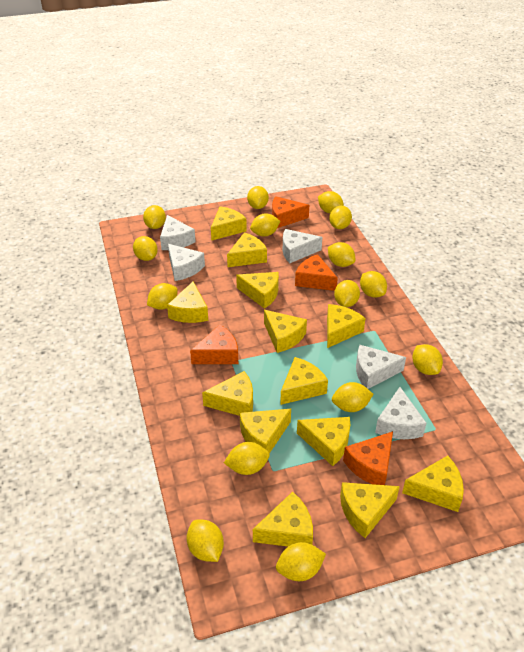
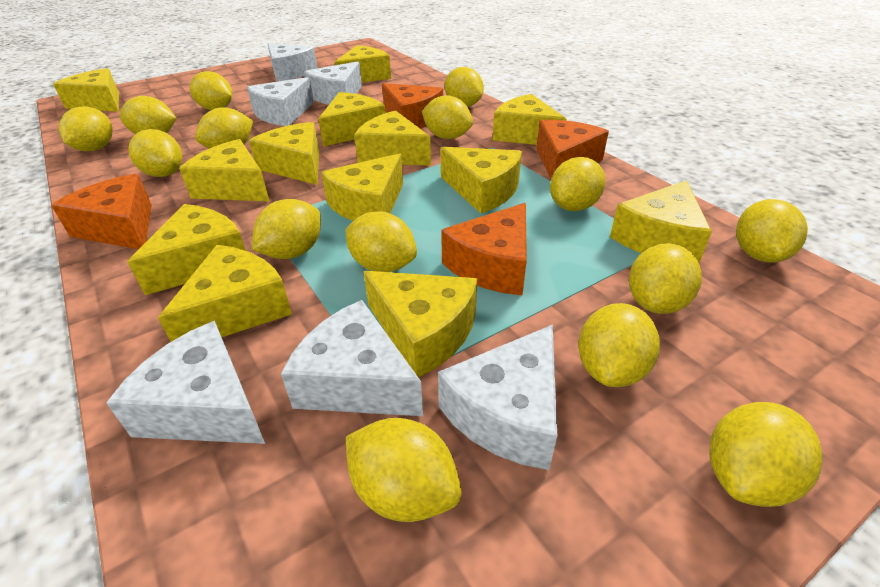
white cheese: 5 -> 6

